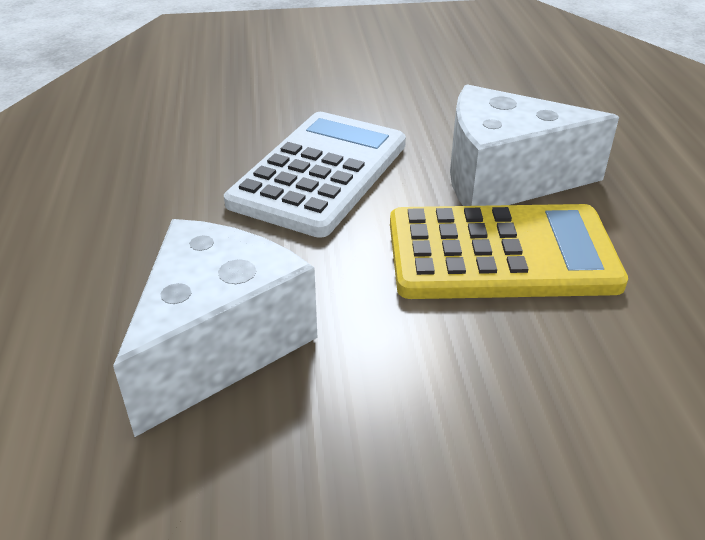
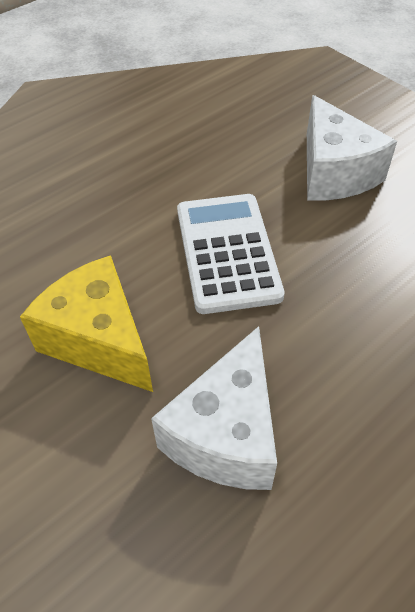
yellow calculator: 1 -> 0
yellow cheese: 0 -> 1

